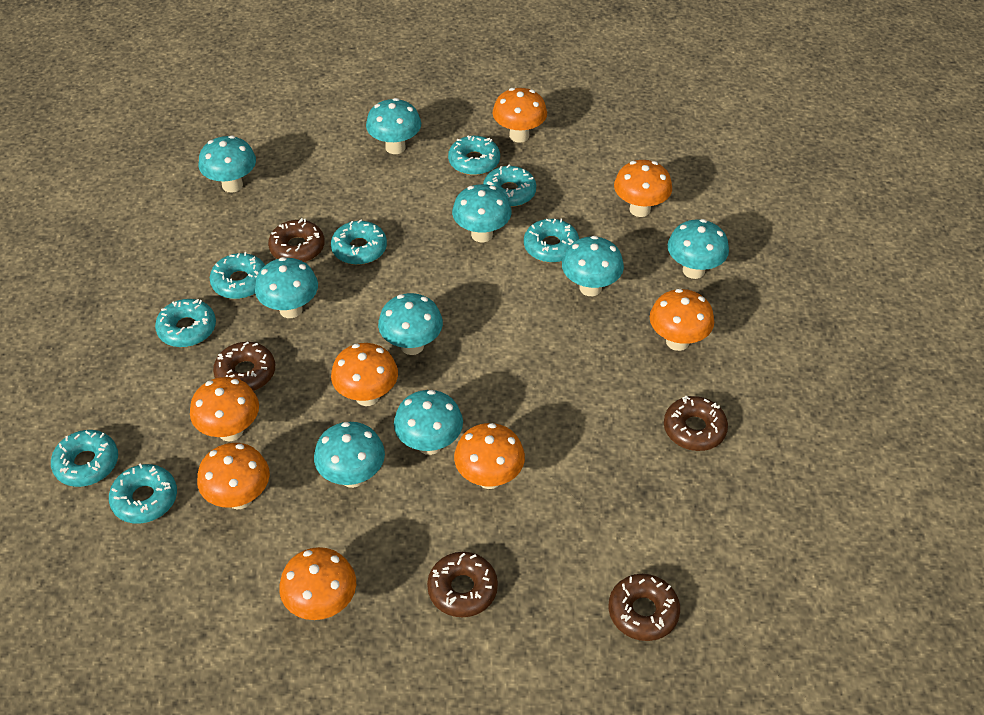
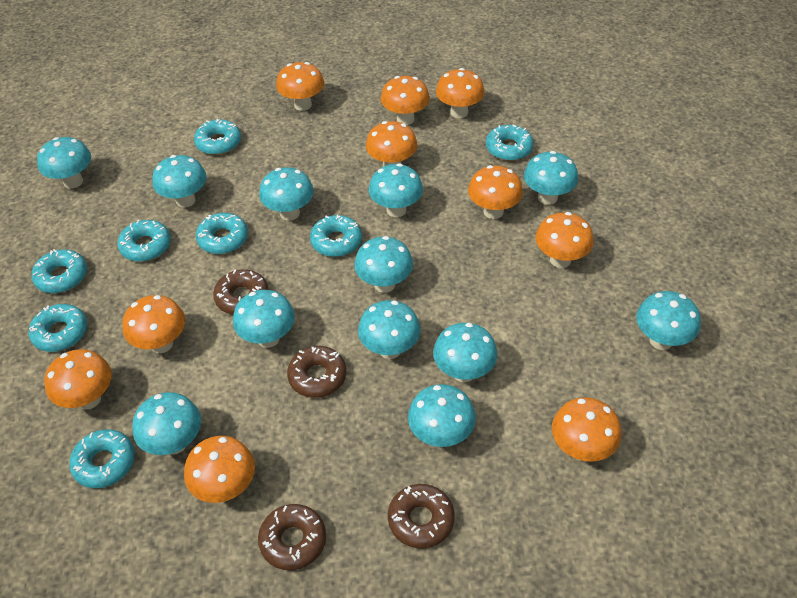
brown donut: 5 -> 4
orange mushroom: 8 -> 10
turquoise mushroom: 9 -> 12

